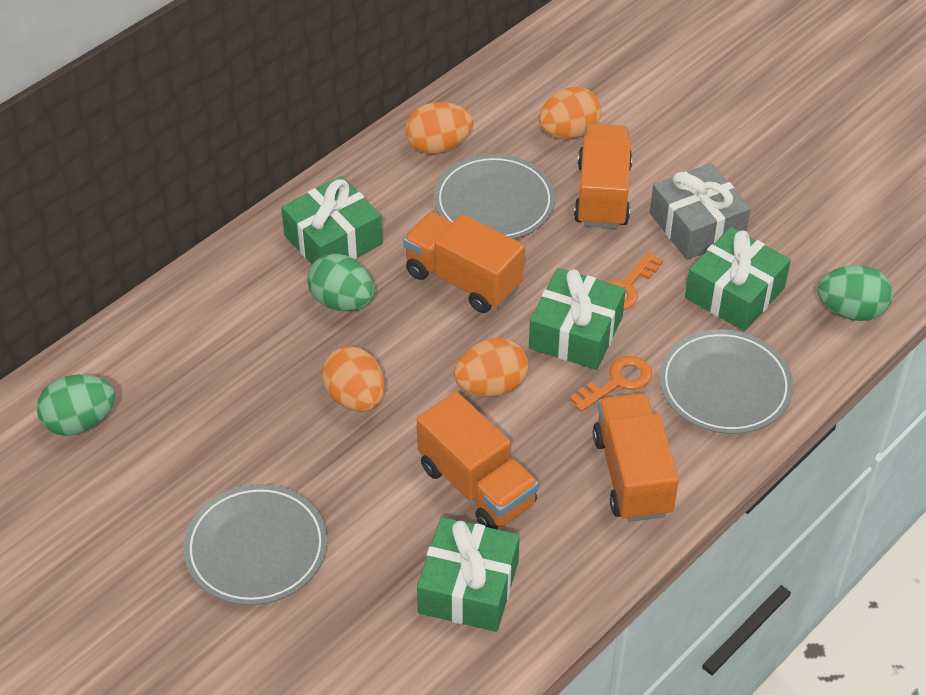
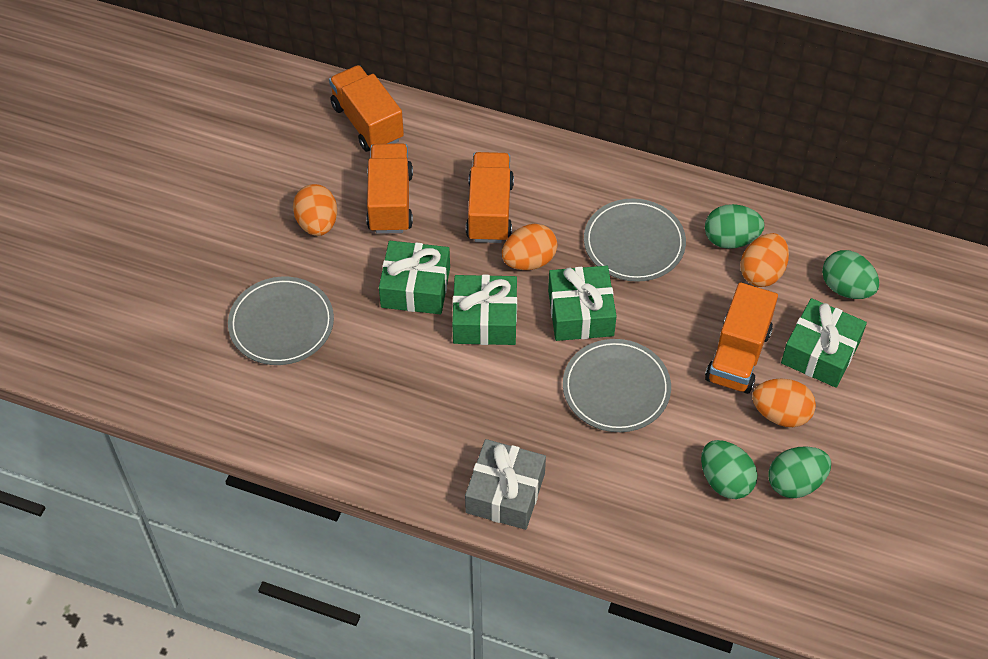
green egg: 3 -> 4
orange key: 2 -> 0

